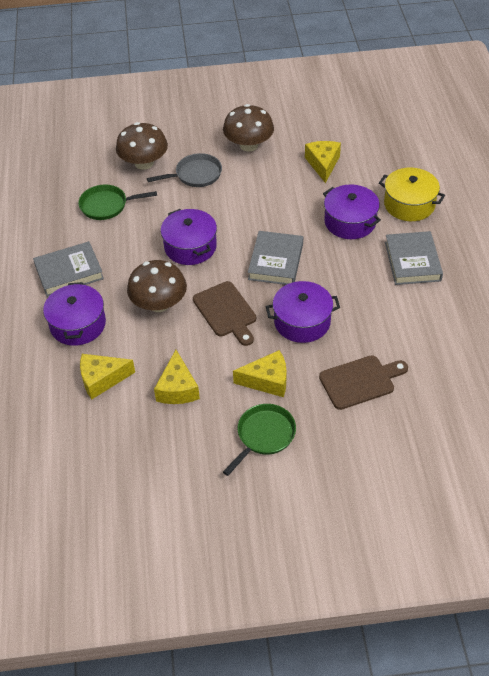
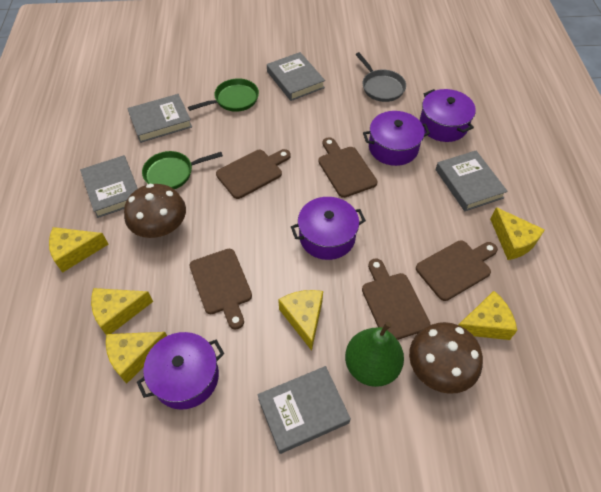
brown cutting board: 2 -> 5
brown mushroom: 3 -> 2
green pear: 0 -> 1
grey book: 3 -> 5
yellow cheese: 4 -> 6
yellow pot: 1 -> 0

